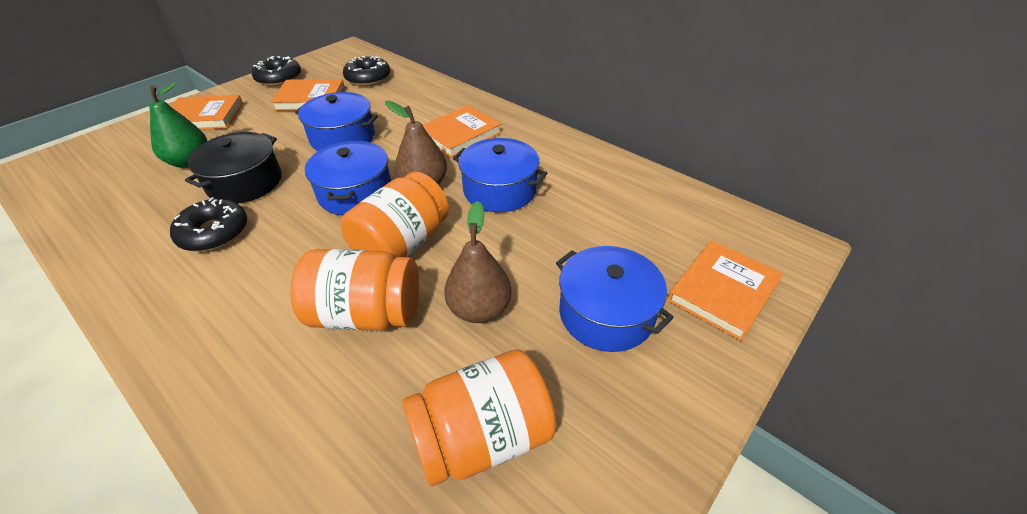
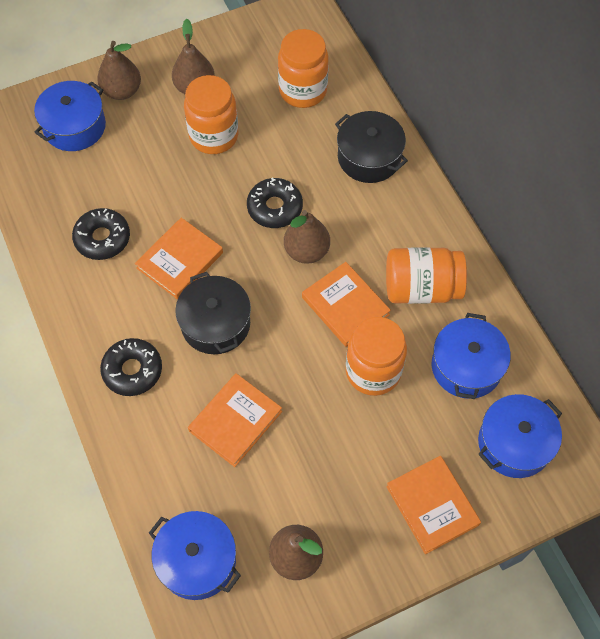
black pot: 1 -> 2
brown pear: 2 -> 4
green pear: 1 -> 0
orange jar: 3 -> 4

